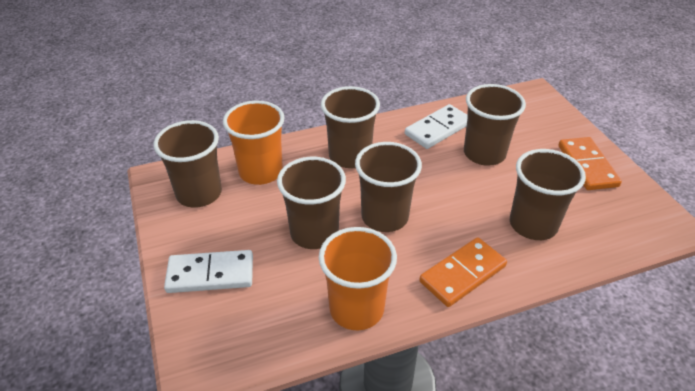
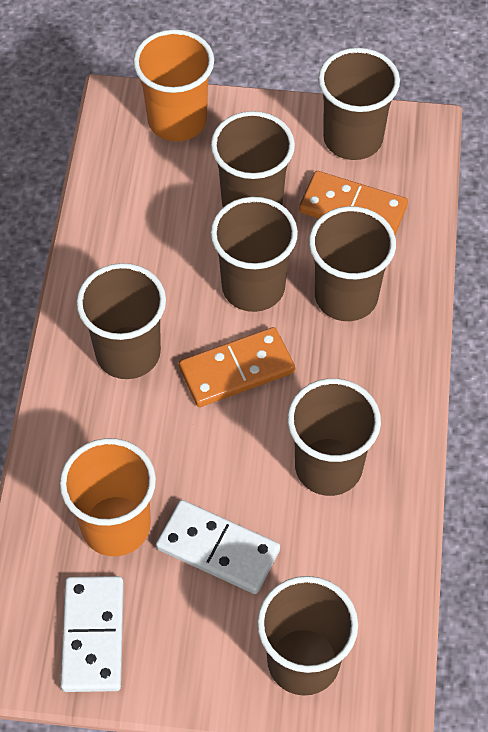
brown cup: 6 -> 7

